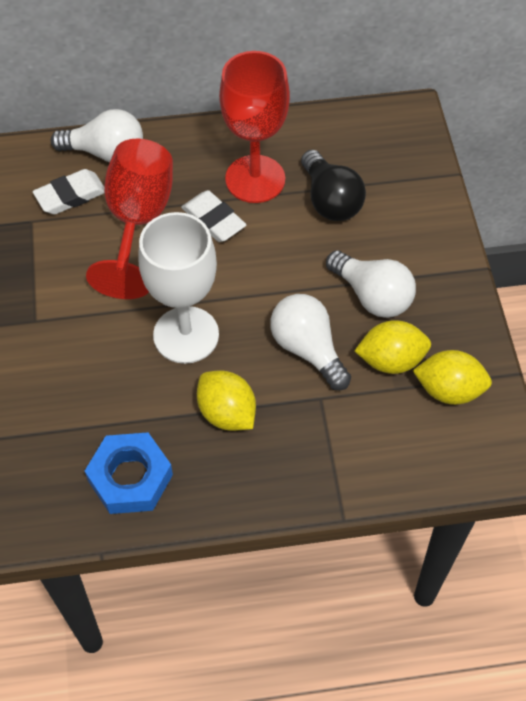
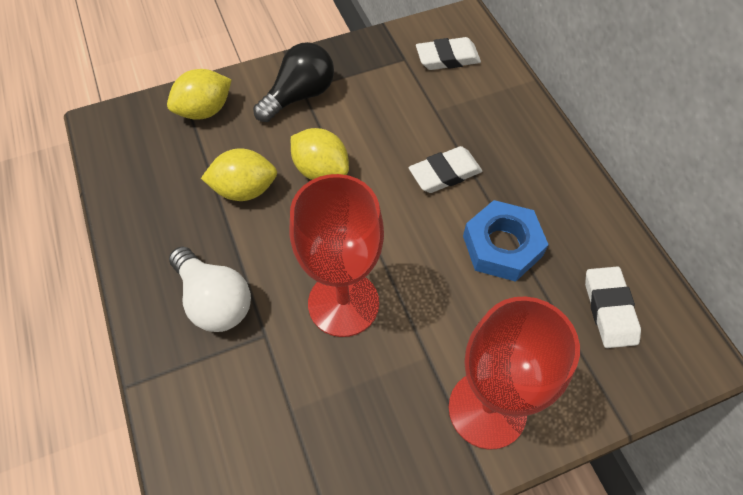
white eraser: 2 -> 3
white goblet: 1 -> 0
white light bulb: 3 -> 1

